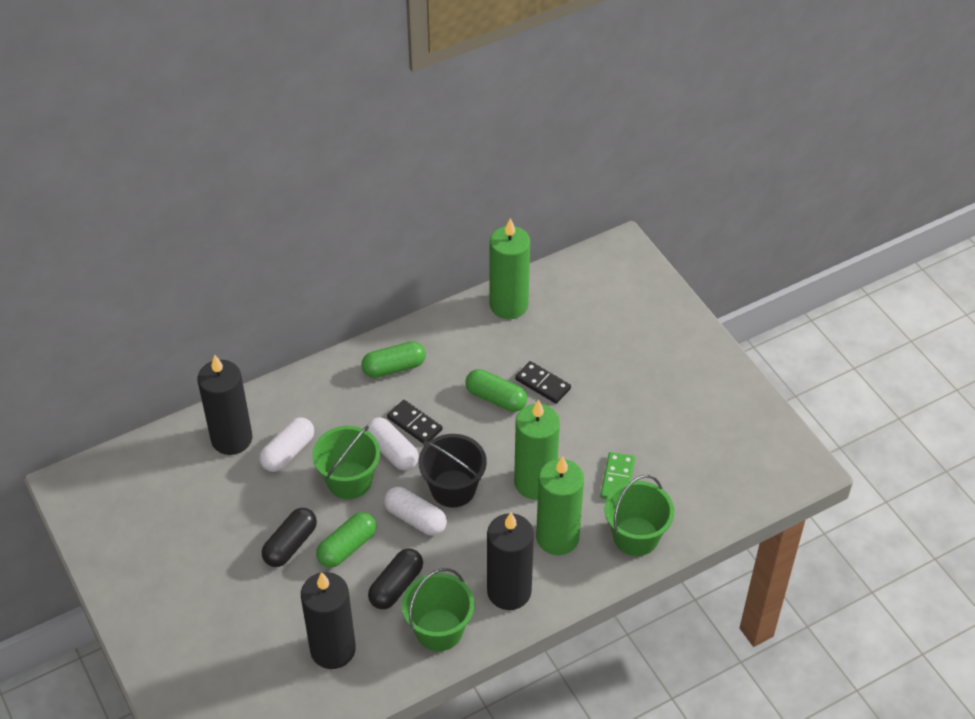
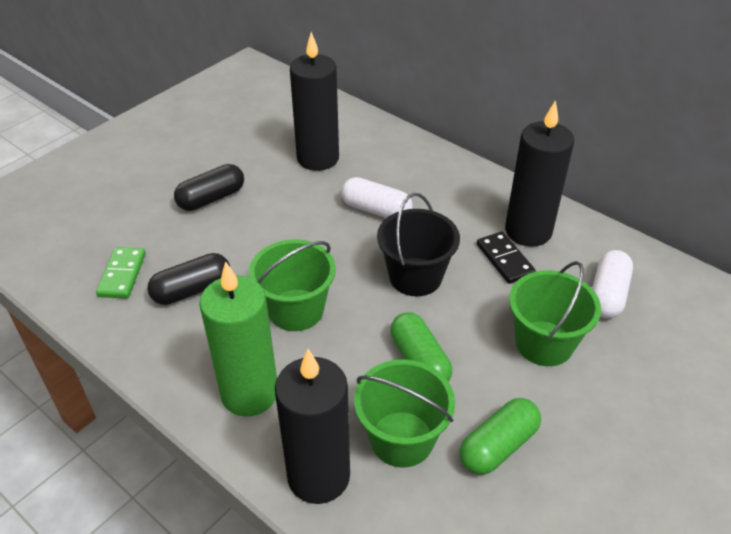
black domino: 2 -> 1
green candle: 3 -> 1
green capsule: 3 -> 2
white capsule: 3 -> 2

